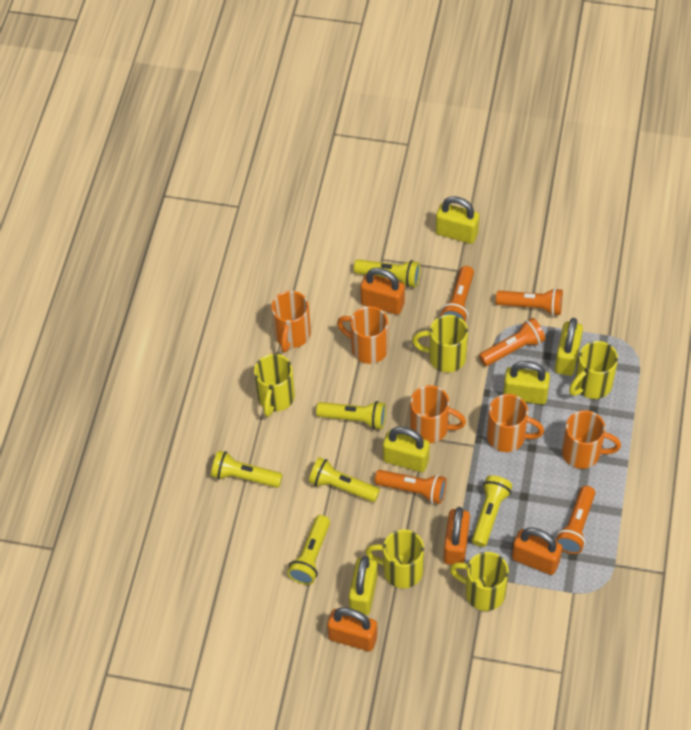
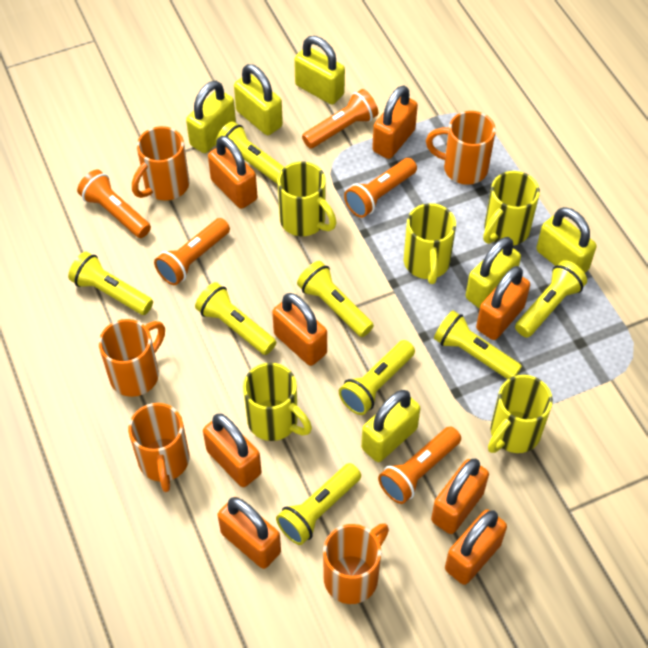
orange padlock: 4 -> 8
yellow flashlight: 6 -> 8
yellow padlock: 5 -> 6

